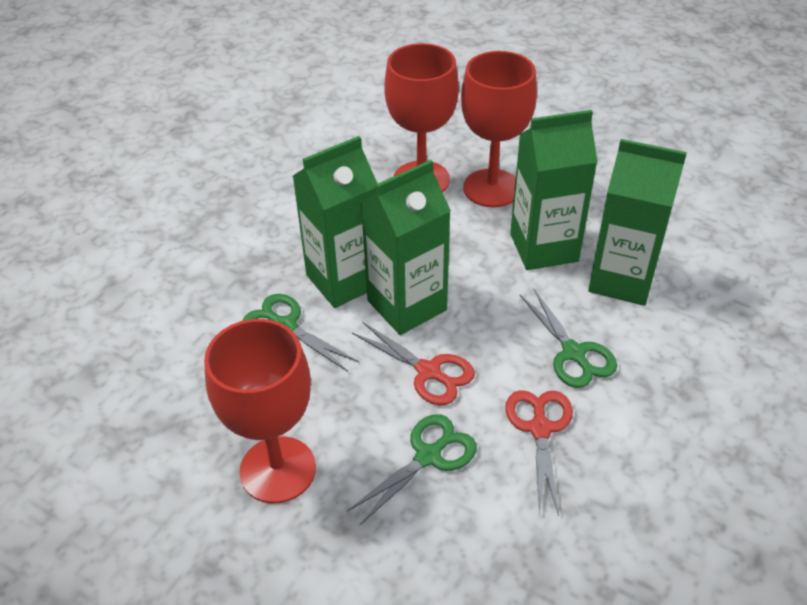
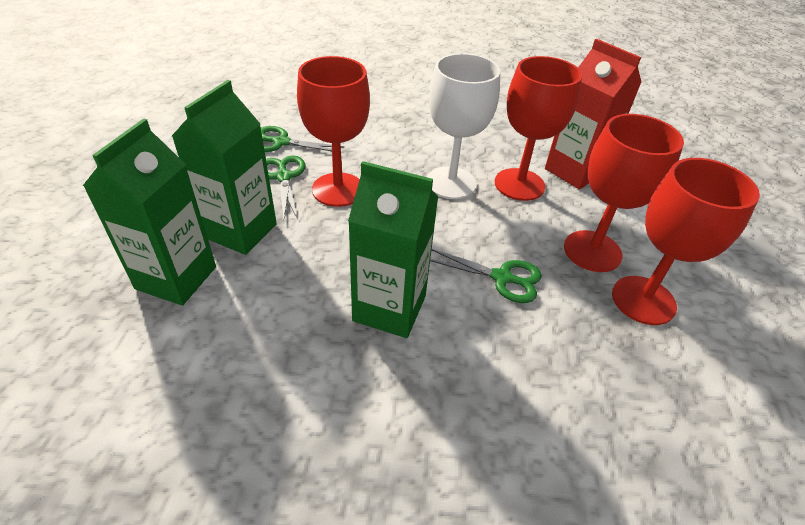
green carton: 4 -> 3
red carton: 0 -> 1
red goblet: 3 -> 4
red scissors: 2 -> 0
white goblet: 0 -> 1

